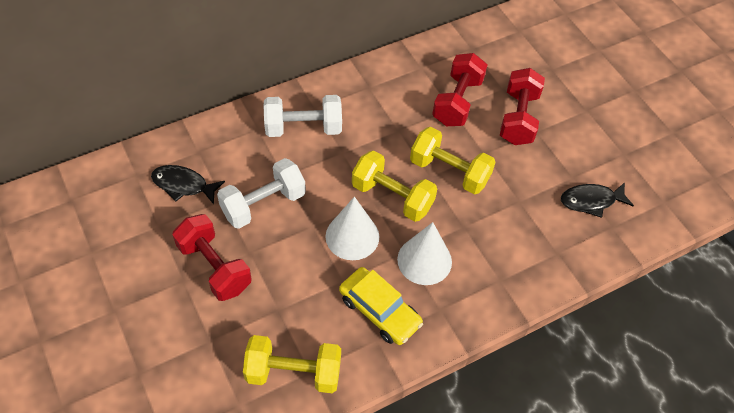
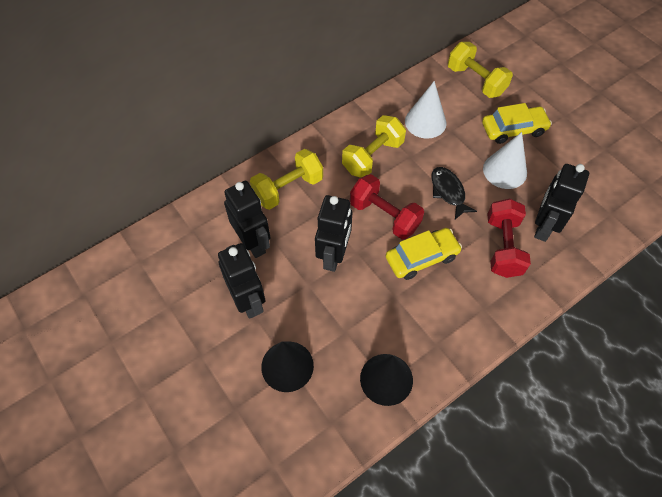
black cone: 0 -> 2
black fish: 2 -> 1
black robot: 0 -> 4
red dumbbell: 3 -> 2
white dumbbell: 2 -> 0
yellow car: 1 -> 2

